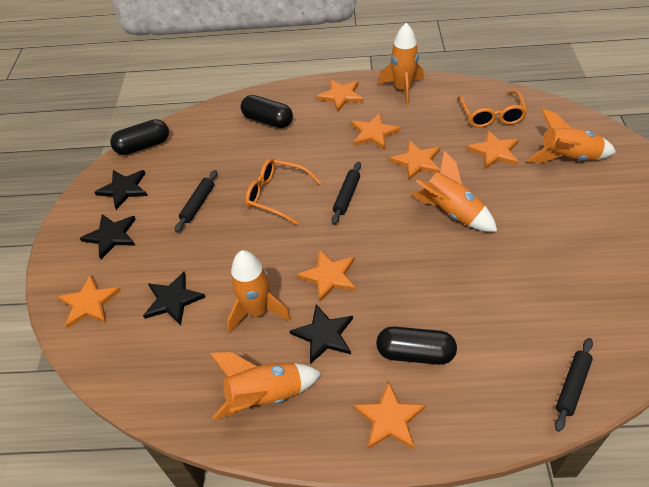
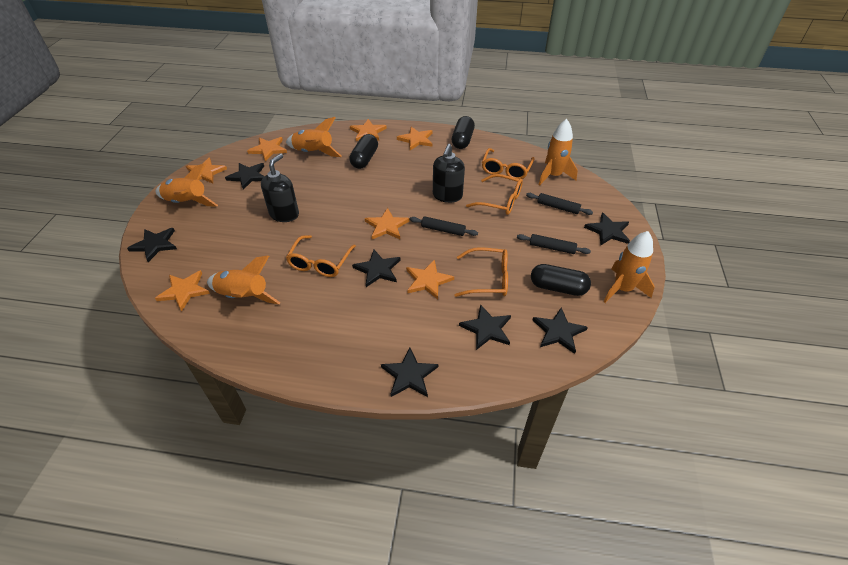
black soap dispenser: 0 -> 2
black star: 4 -> 7
orange glasses: 2 -> 4

